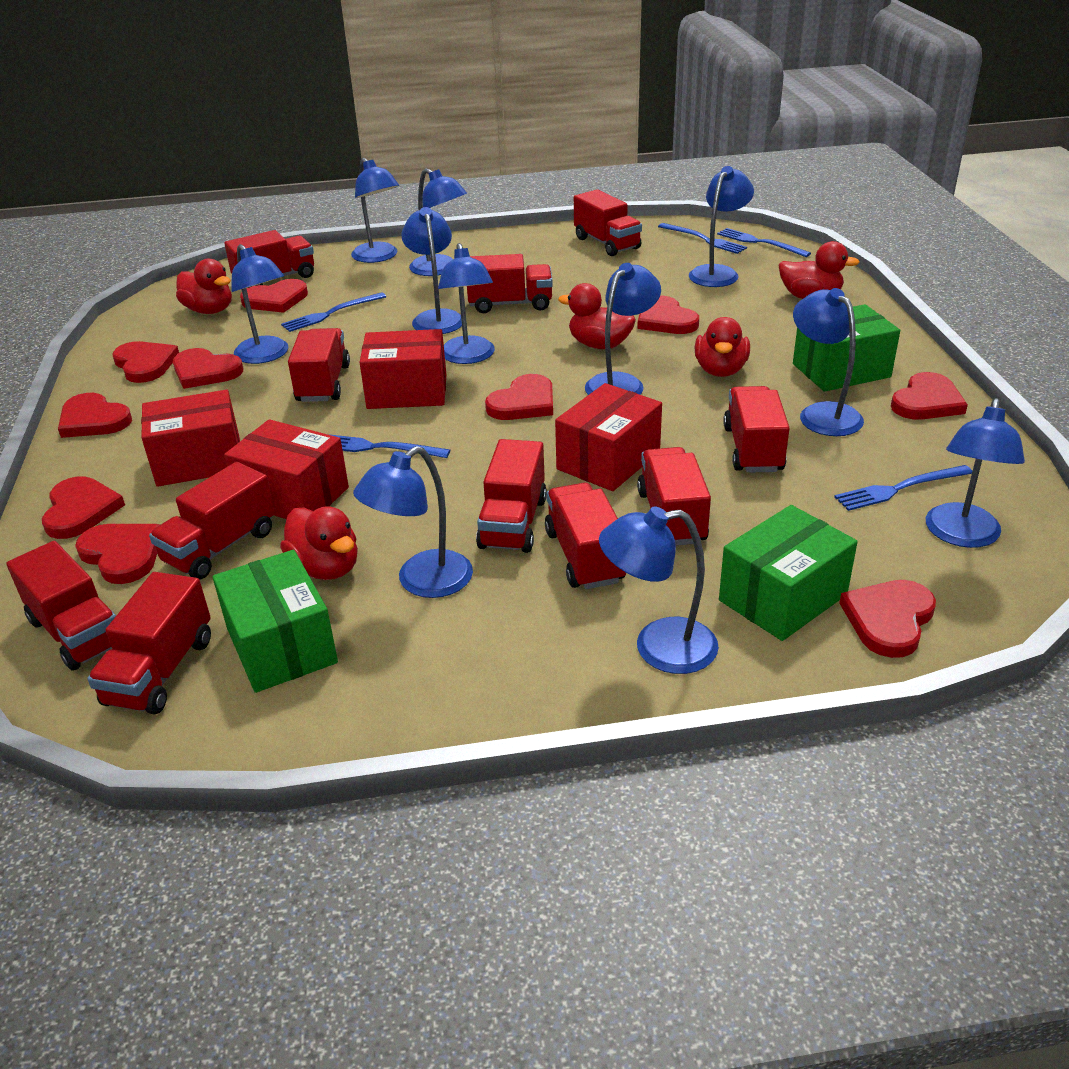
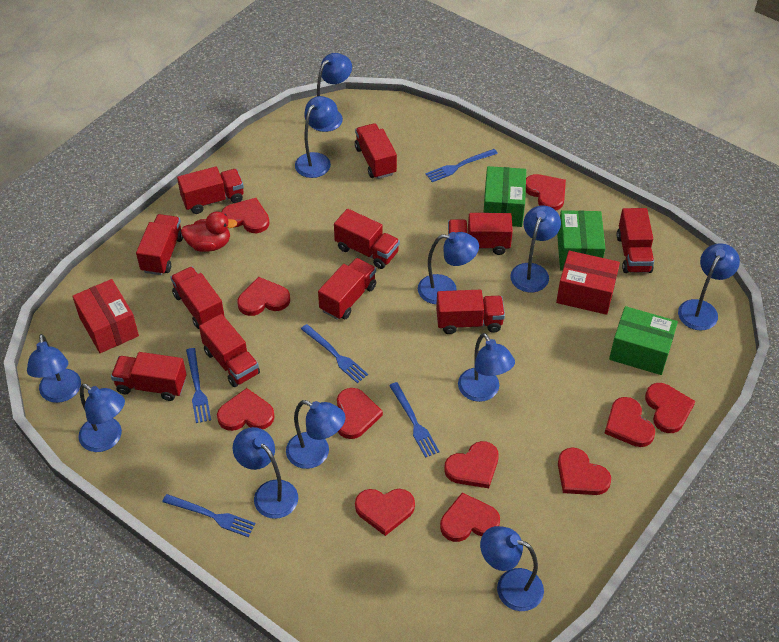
red box: 4 -> 2
red duck: 5 -> 1
red heart: 10 -> 11

